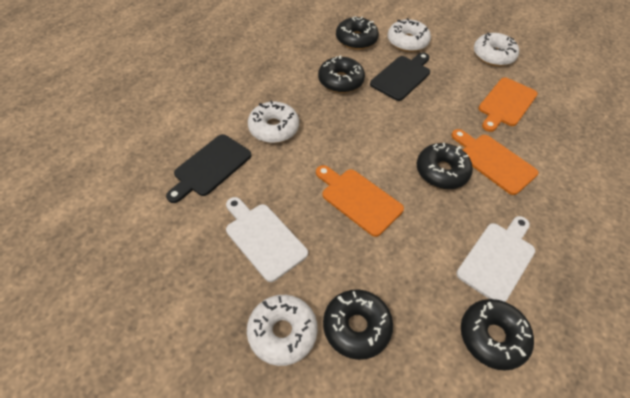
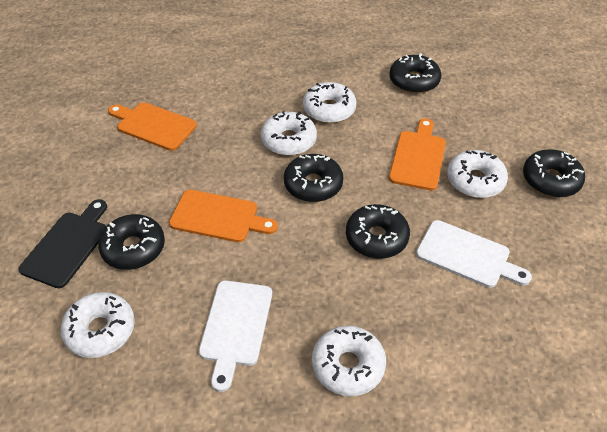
black cutting board: 2 -> 1
white donut: 4 -> 5

